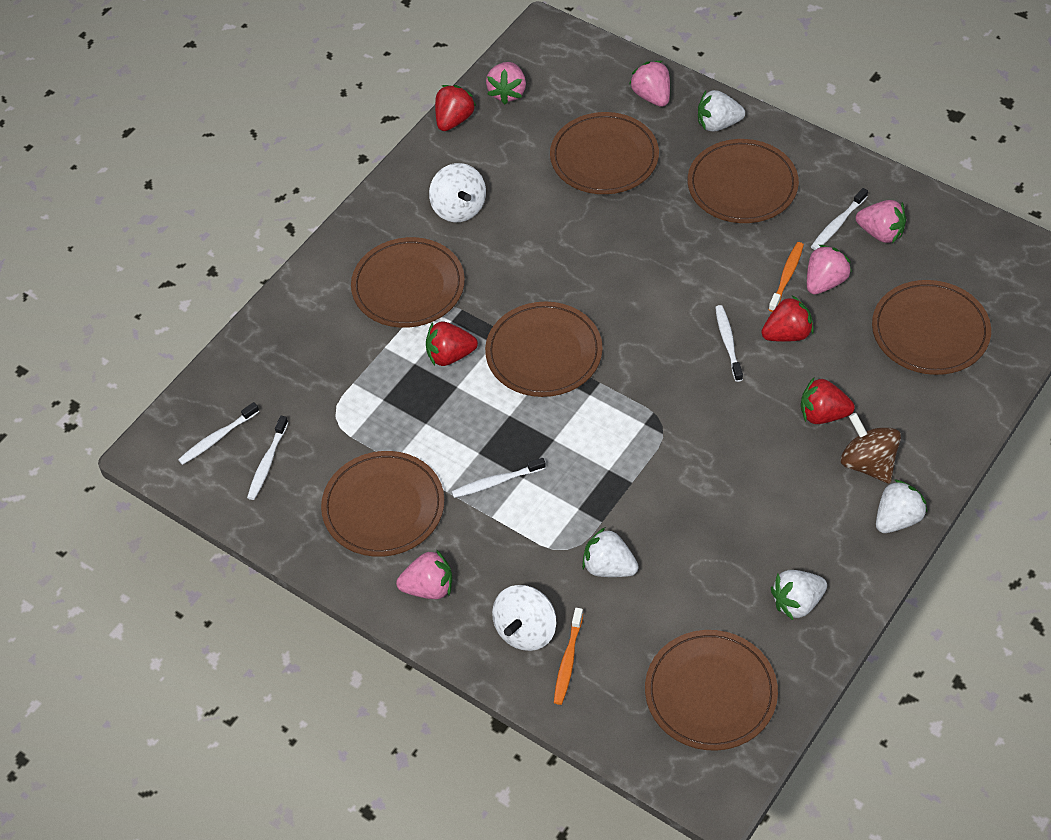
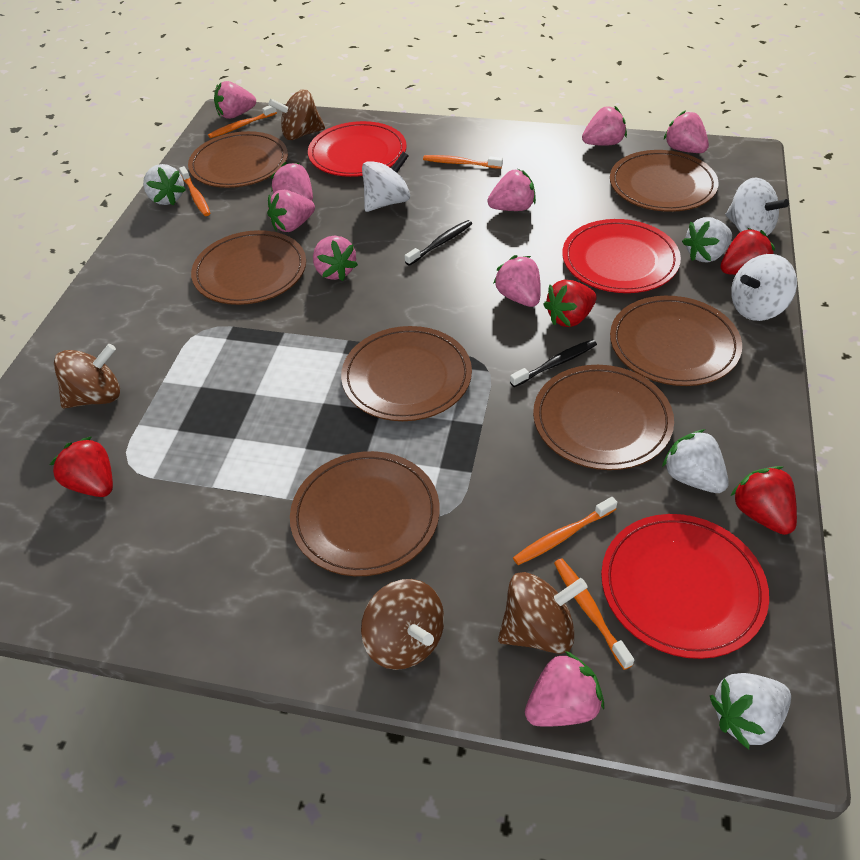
black toothbrush: 0 -> 2
brown spinning top: 1 -> 4
orange toothbrush: 2 -> 5
pink strawberry: 5 -> 9
red plate: 0 -> 3
white spinning top: 2 -> 3
white toothbrush: 5 -> 0

